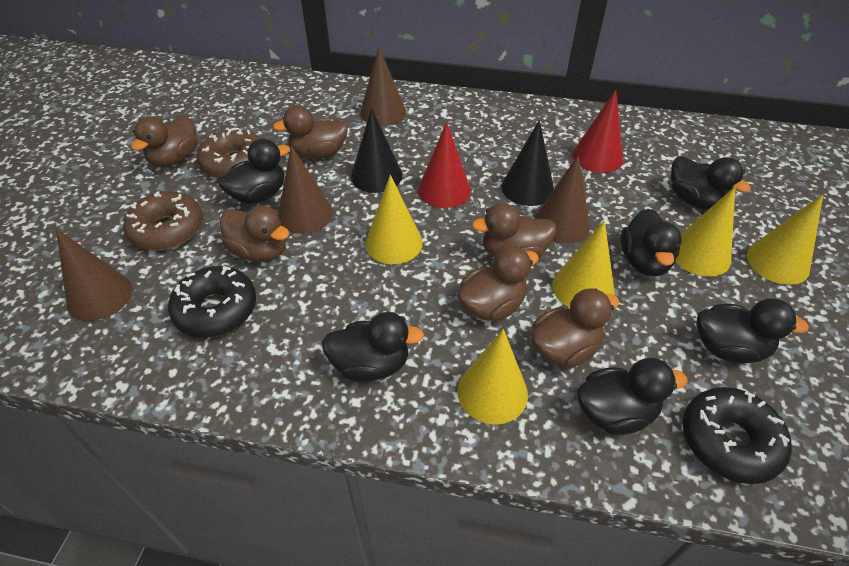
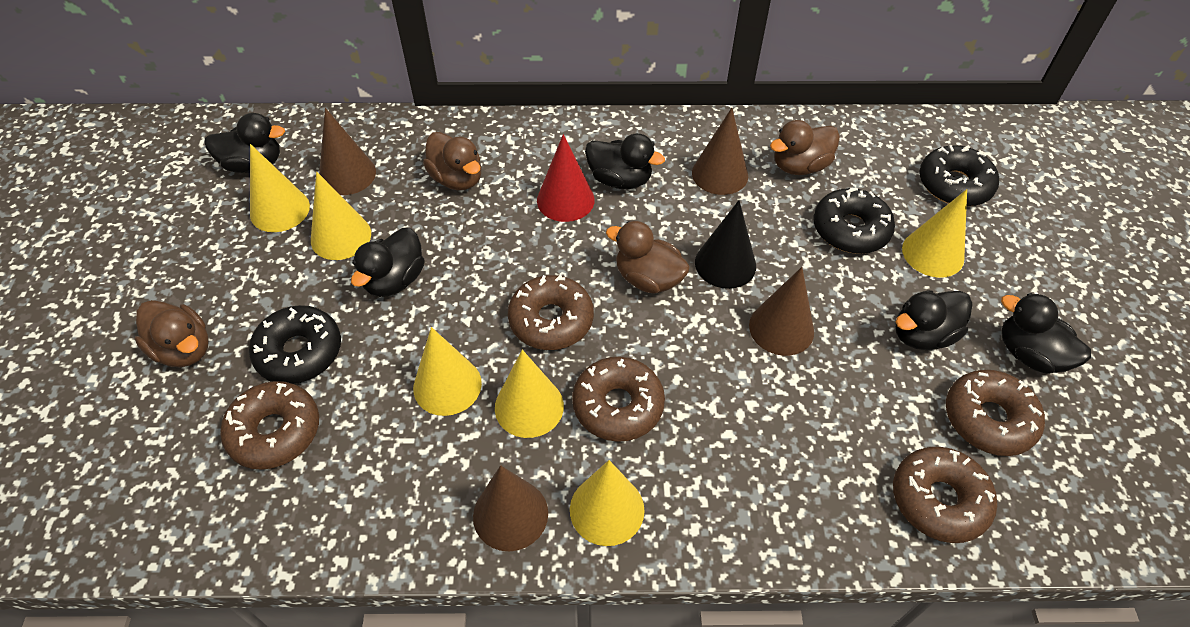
black cone: 2 -> 1
black donut: 2 -> 3
black duck: 6 -> 5
brown donut: 2 -> 5
brown duck: 6 -> 4
red cone: 2 -> 1
yellow cone: 5 -> 6

